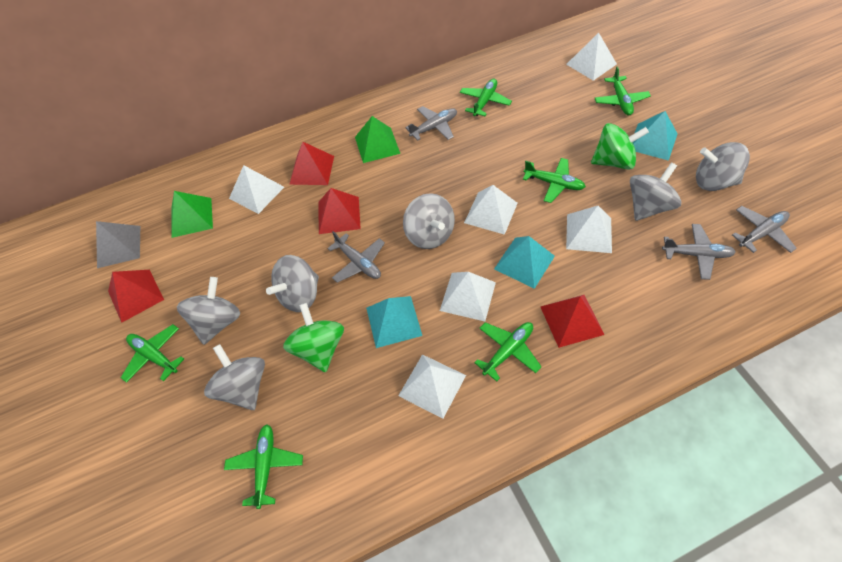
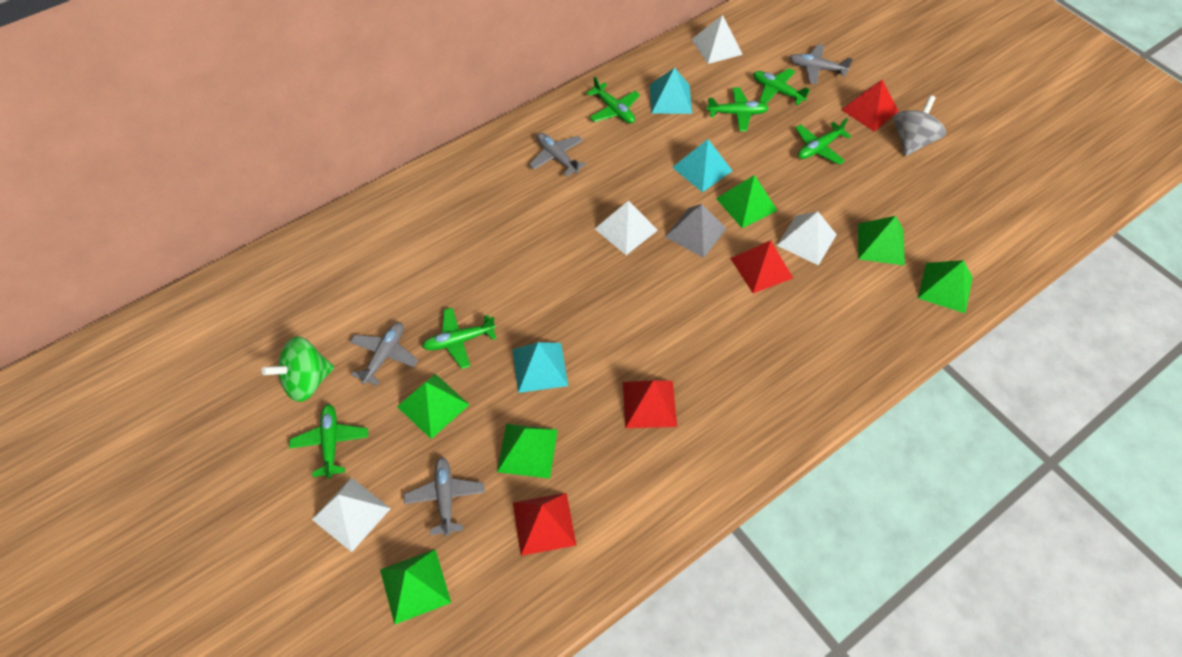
green pyramid: 2 -> 6
green spinning top: 2 -> 1
grey spinning top: 6 -> 1
white pyramid: 6 -> 4

